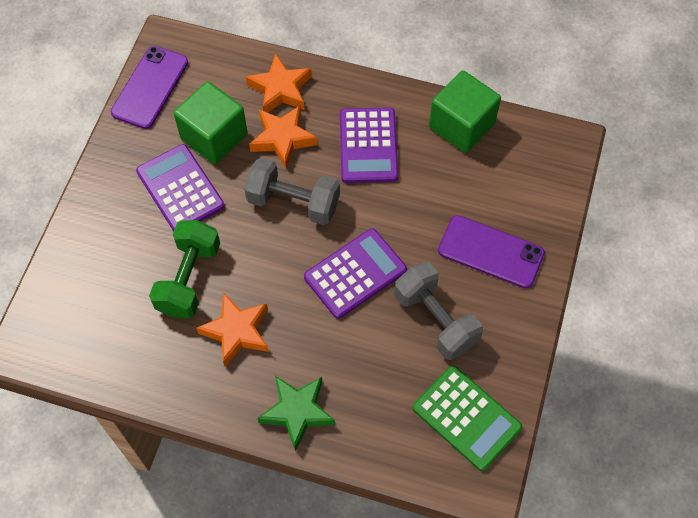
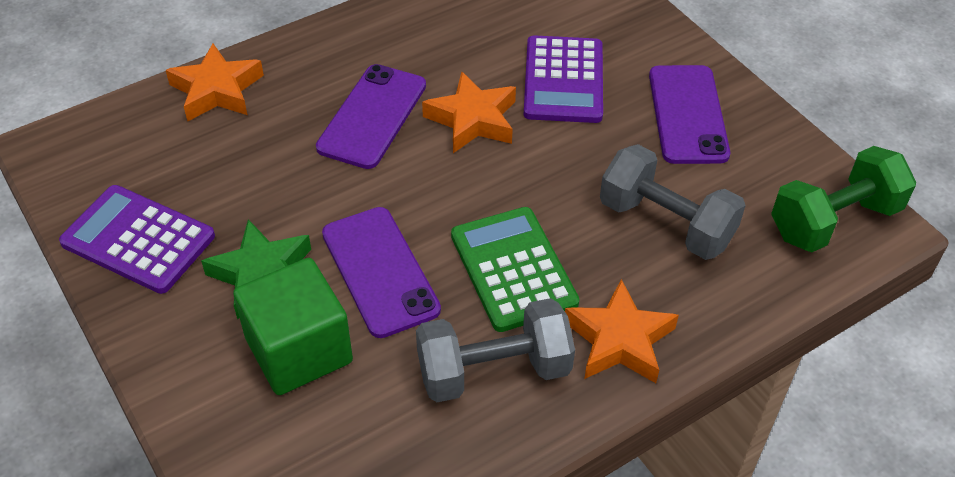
green cube: 2 -> 1
purple calculator: 3 -> 2
purple phone: 2 -> 3

